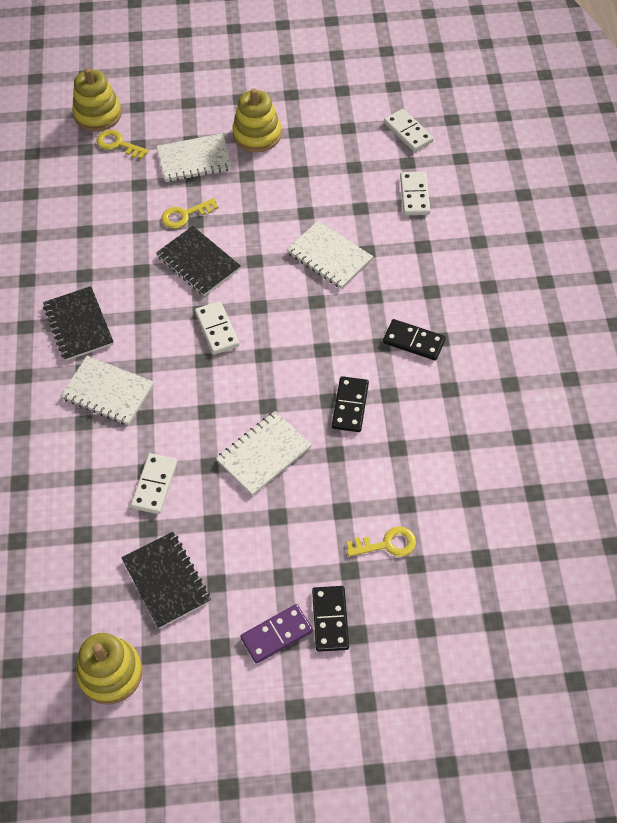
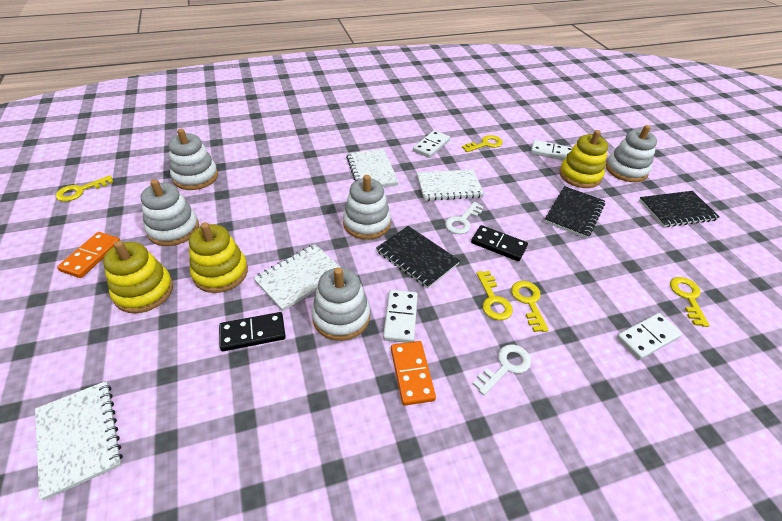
black domino: 3 -> 2
orange domino: 0 -> 2
purple domino: 1 -> 0
white key: 0 -> 2
white stacking toy: 0 -> 5
yellow key: 3 -> 5

